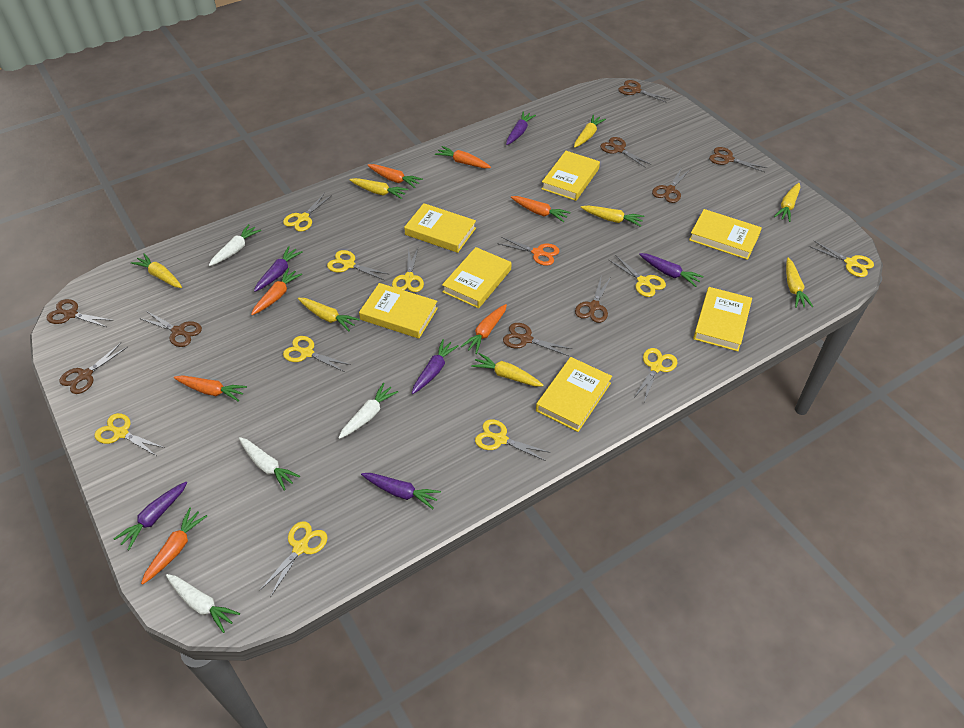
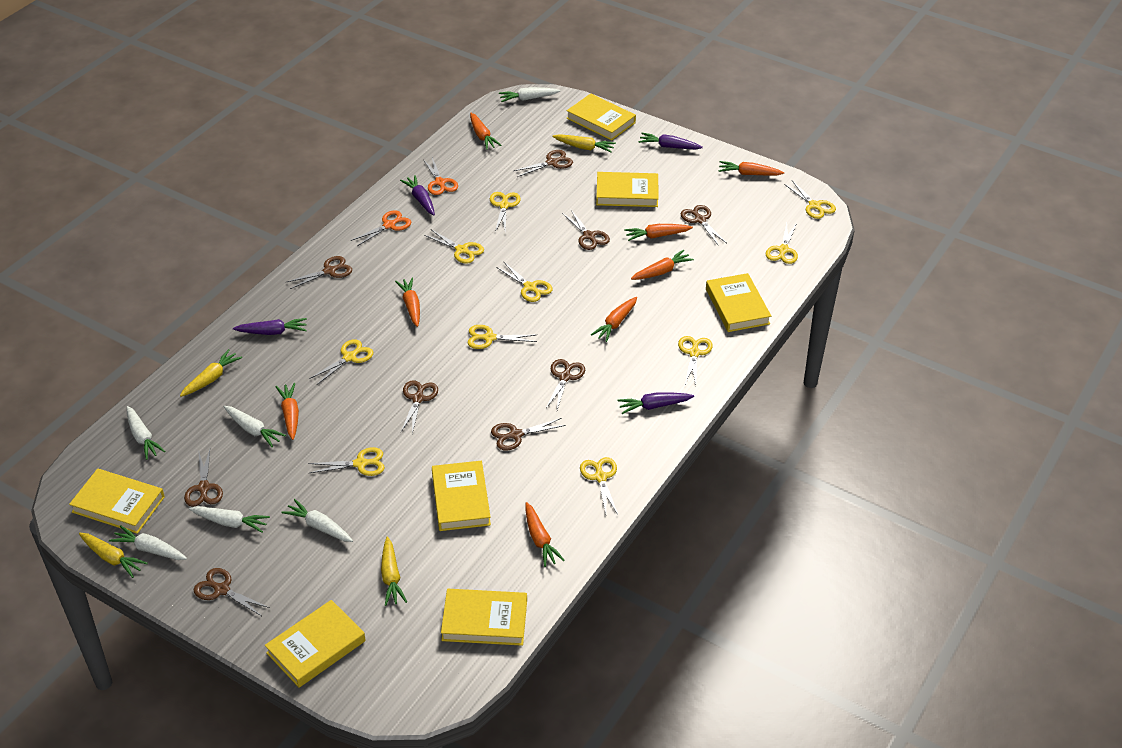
orange carrot: 7 -> 8
orange scissors: 1 -> 2
purple carrot: 6 -> 4
white carrot: 4 -> 6
yellow carrot: 8 -> 4

